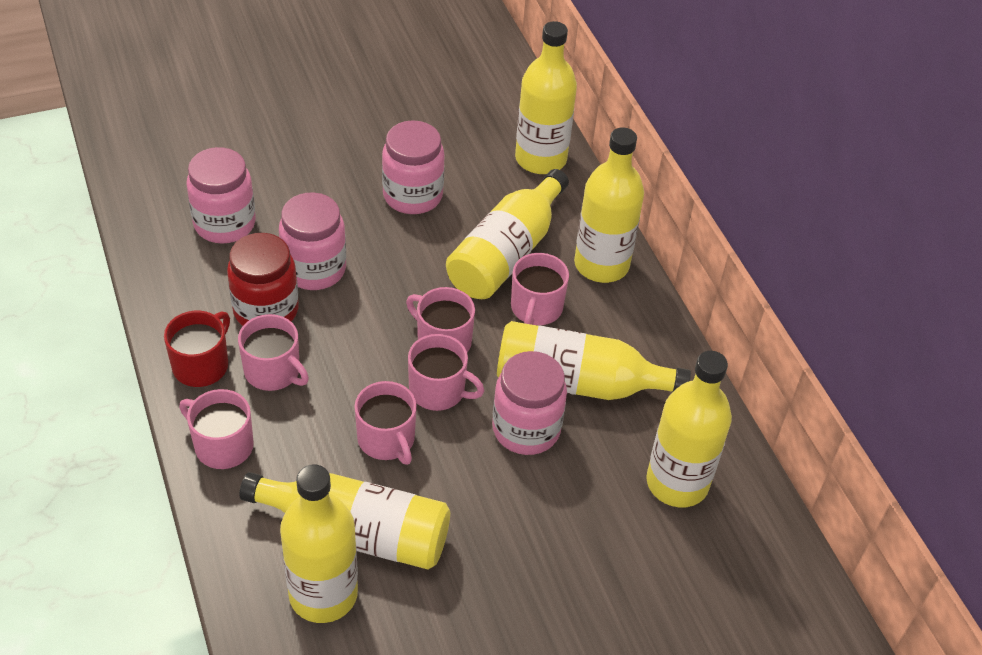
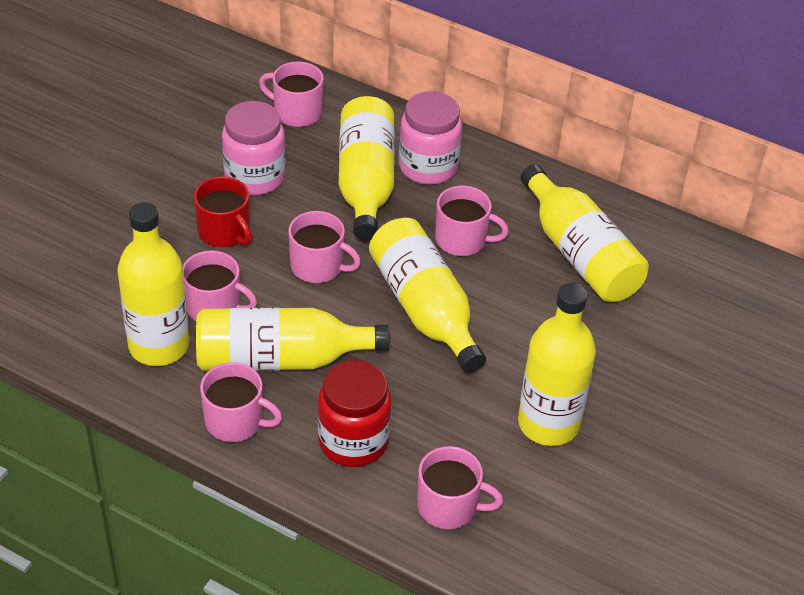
pink jar: 4 -> 2
yellow bottle: 7 -> 6

